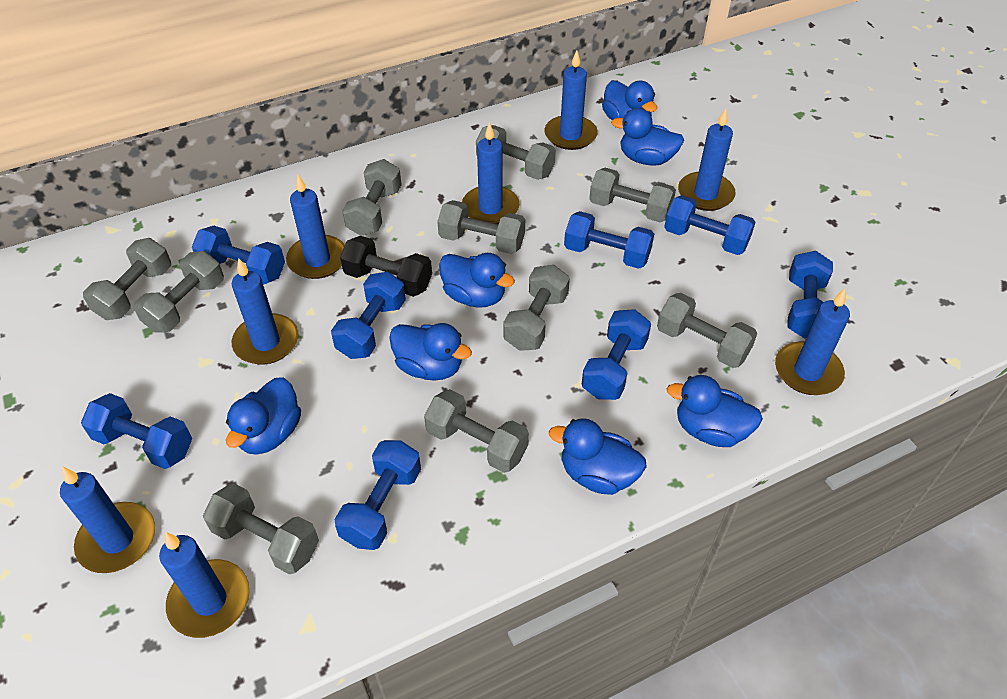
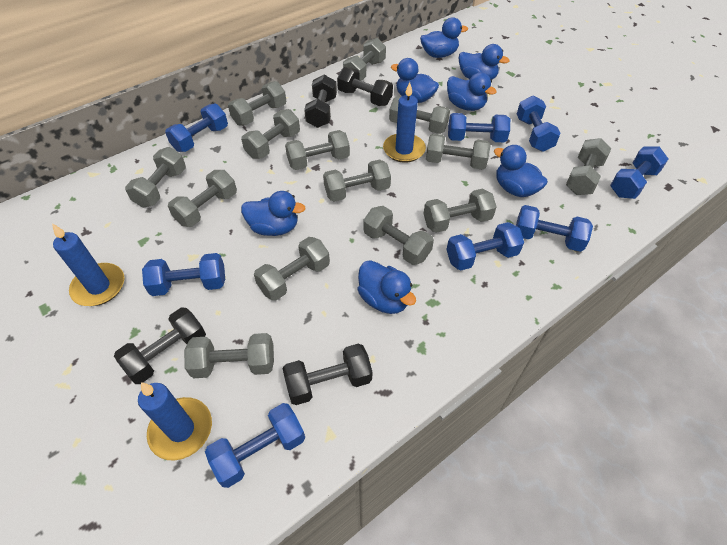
black dumbbell: 1 -> 4
blue candle: 8 -> 3
grey dumbbell: 10 -> 14

